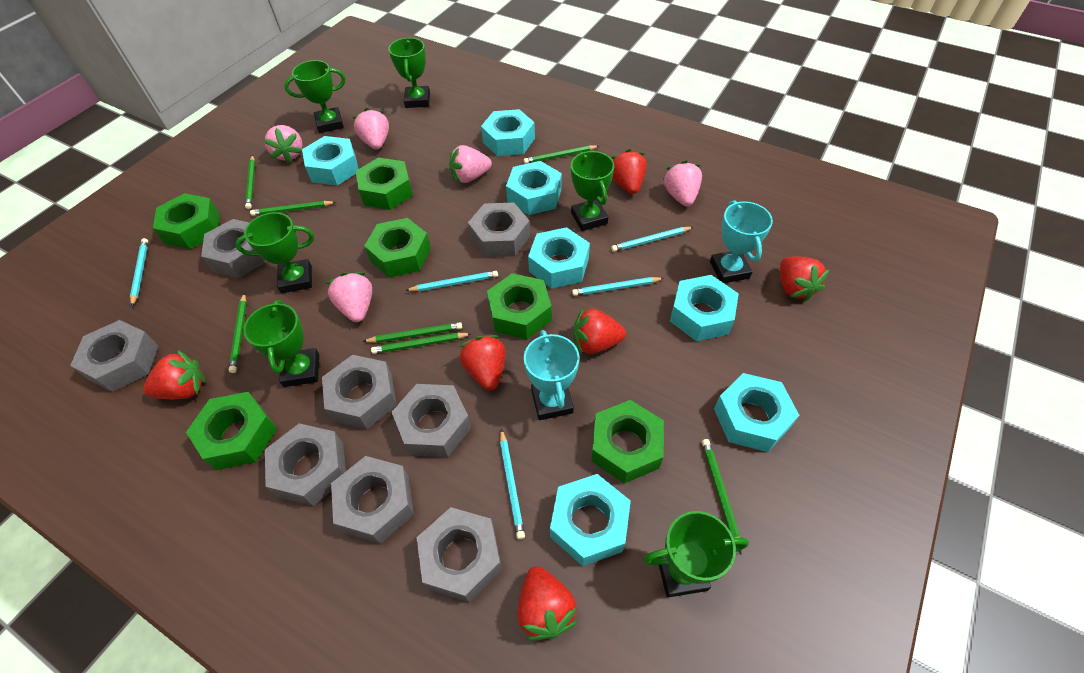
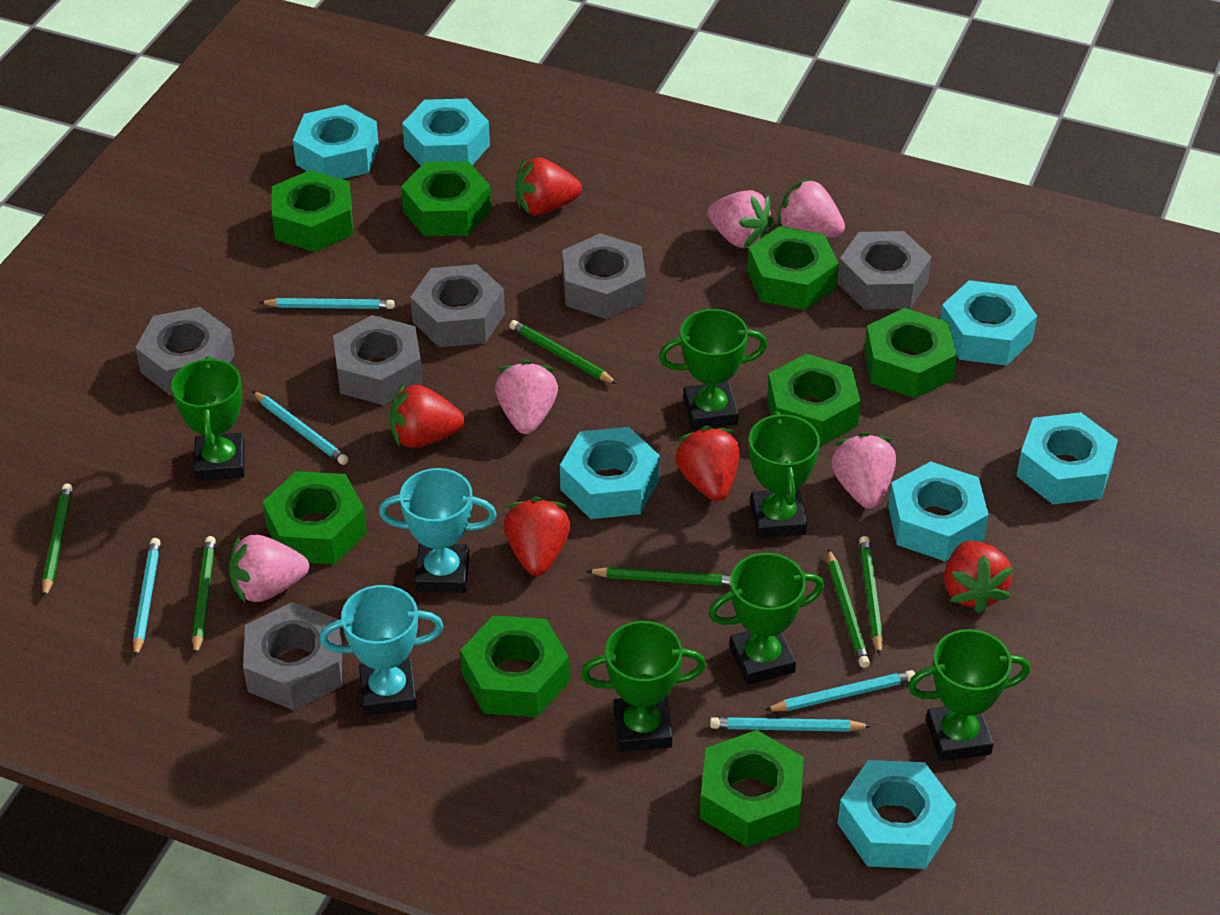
green nut: 6 -> 8
green pencil: 7 -> 6
grey nut: 8 -> 6
red strawberry: 6 -> 5

